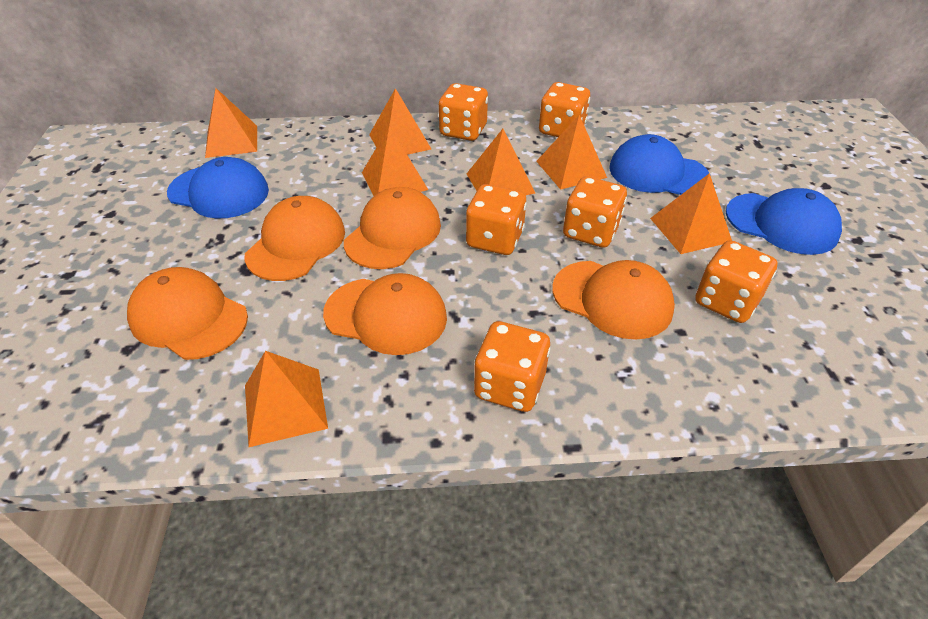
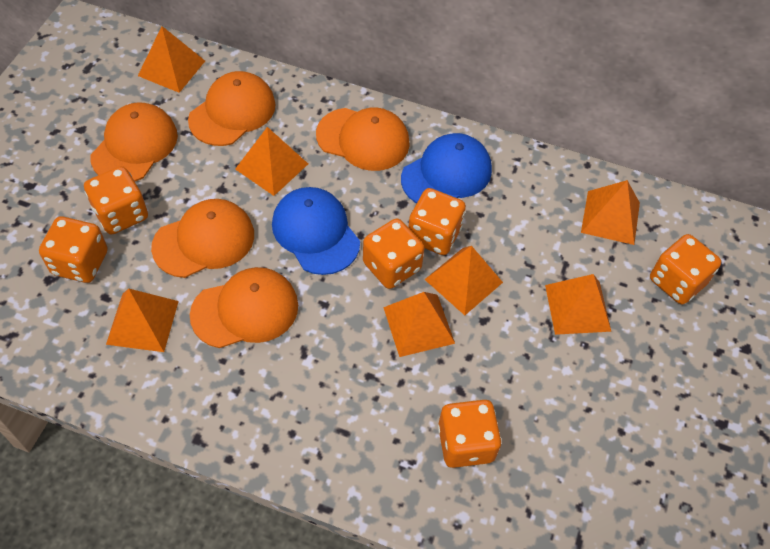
blue cap: 3 -> 2

